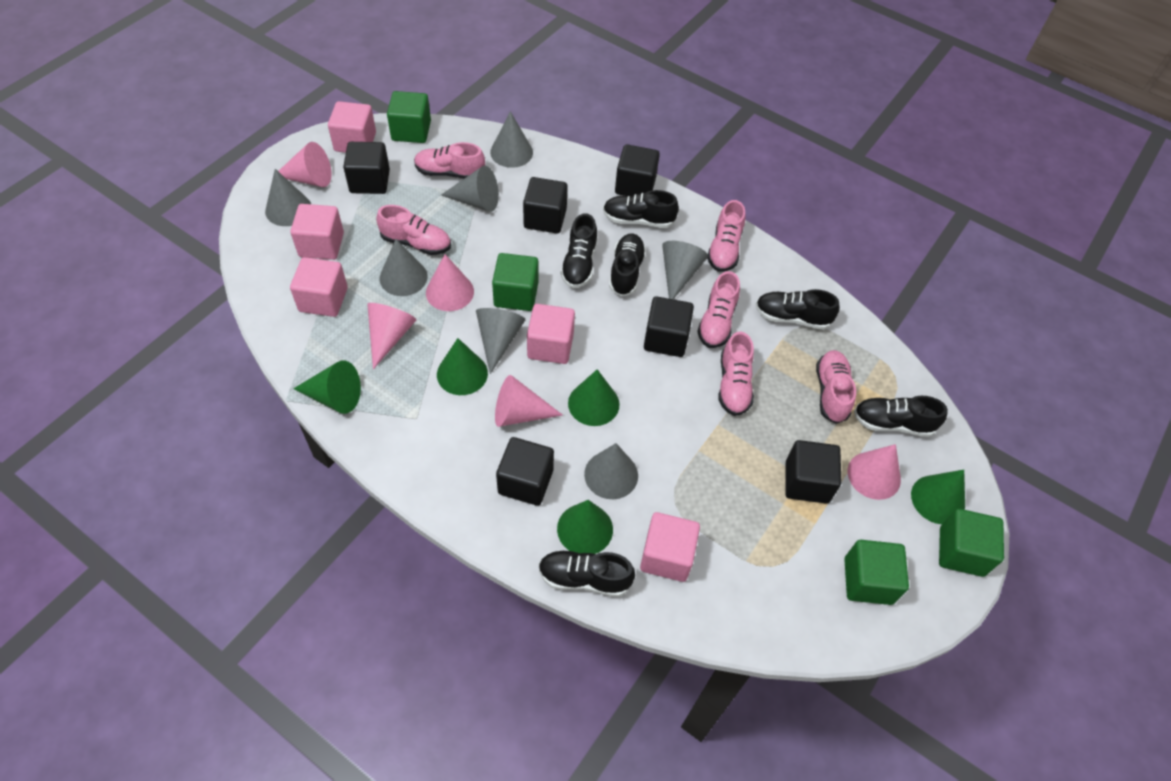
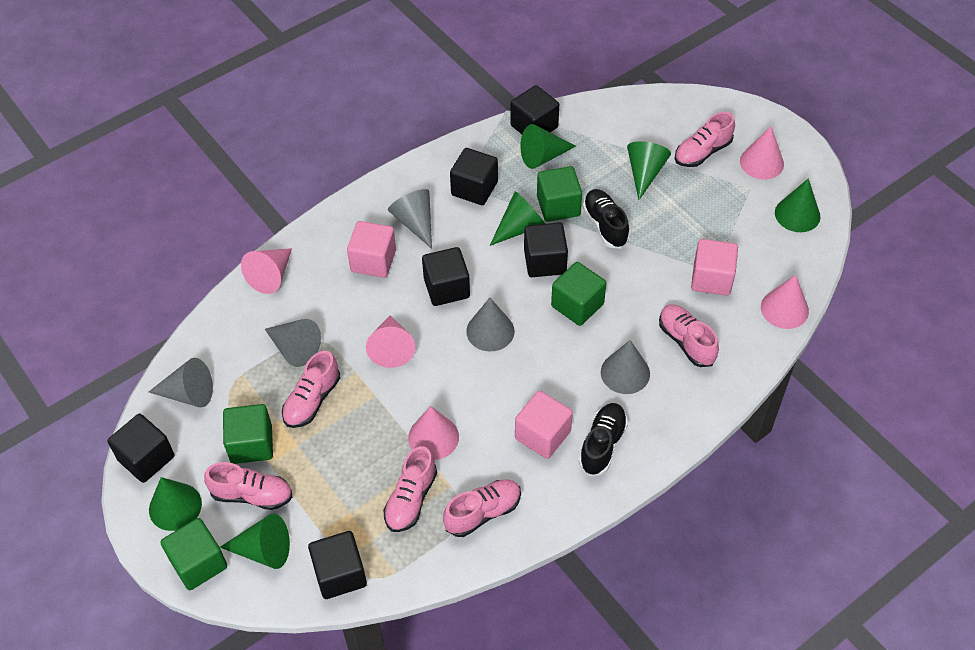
black shoe: 6 -> 2
green cone: 5 -> 6
grey cone: 7 -> 5
pink cube: 5 -> 3

